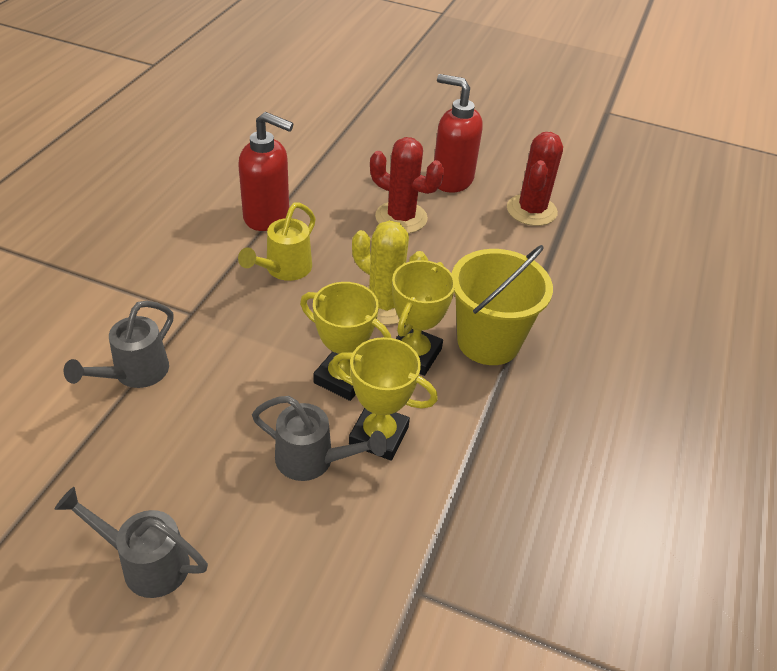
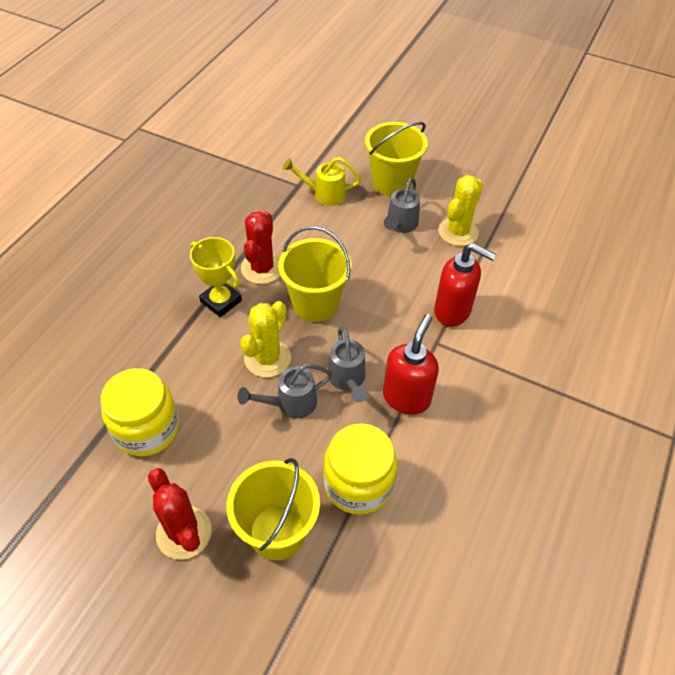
yellow bucket: 1 -> 3
yellow cactus: 1 -> 2
yellow jar: 0 -> 2
yellow trophy: 3 -> 1

